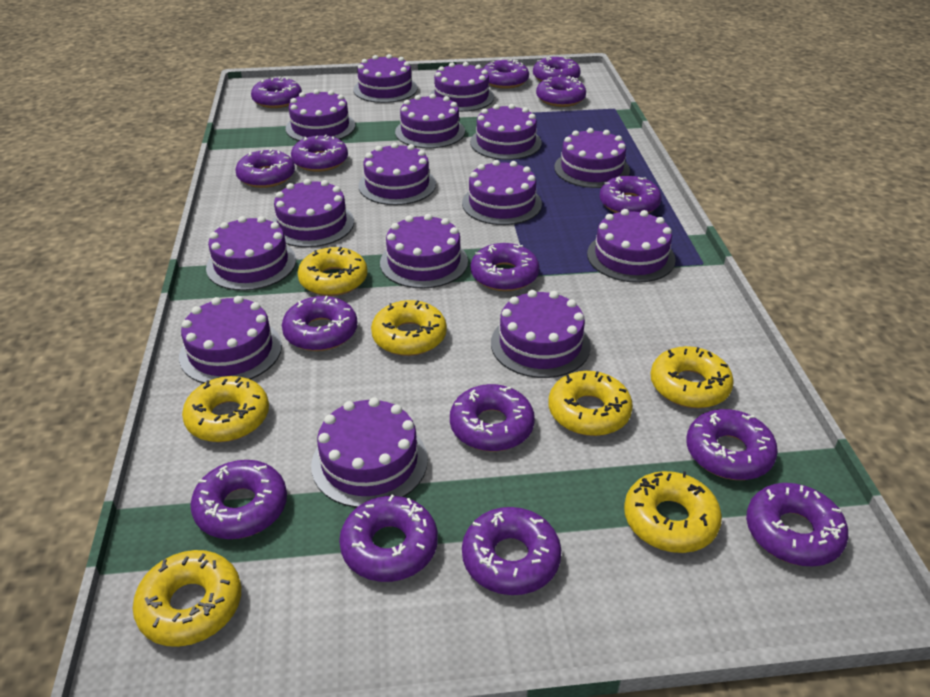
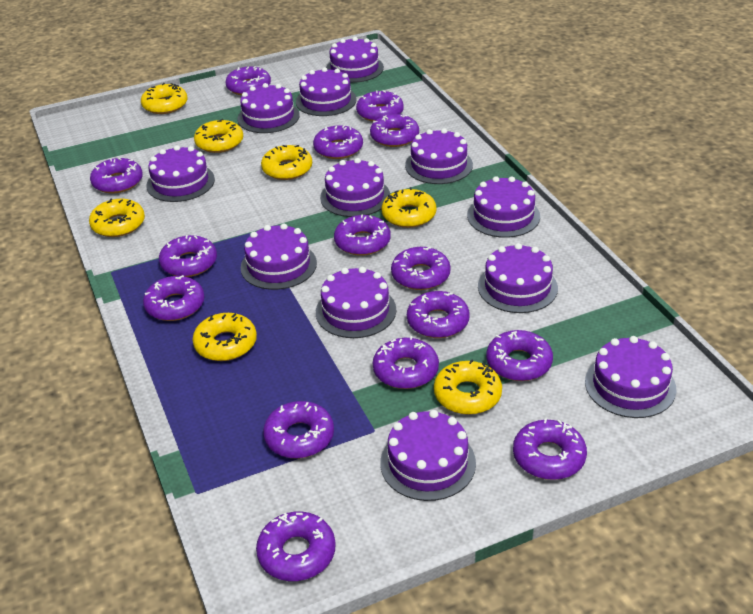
purple cake: 15 -> 12

